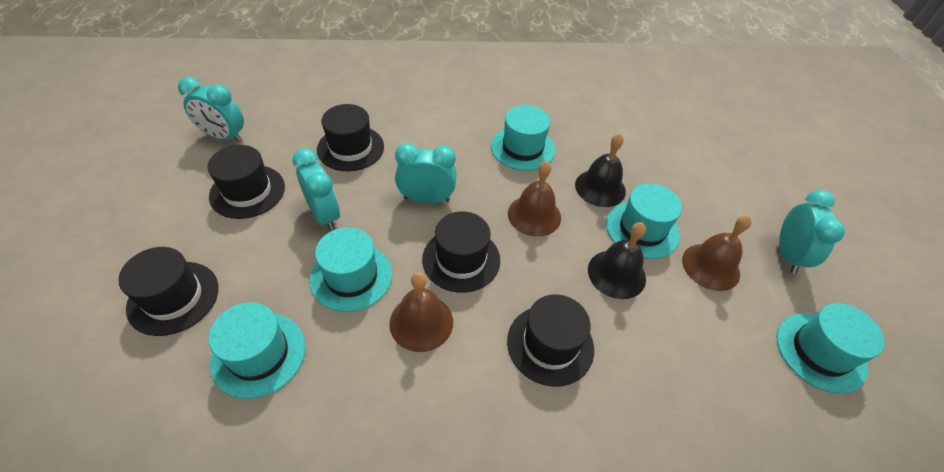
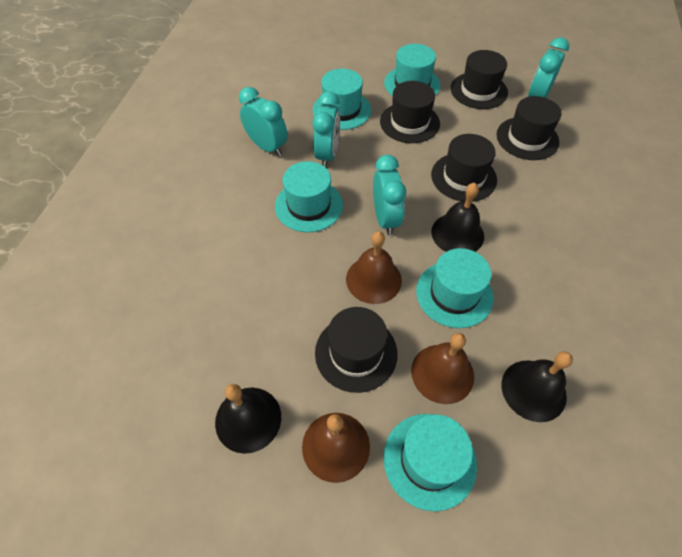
black bell: 2 -> 3

